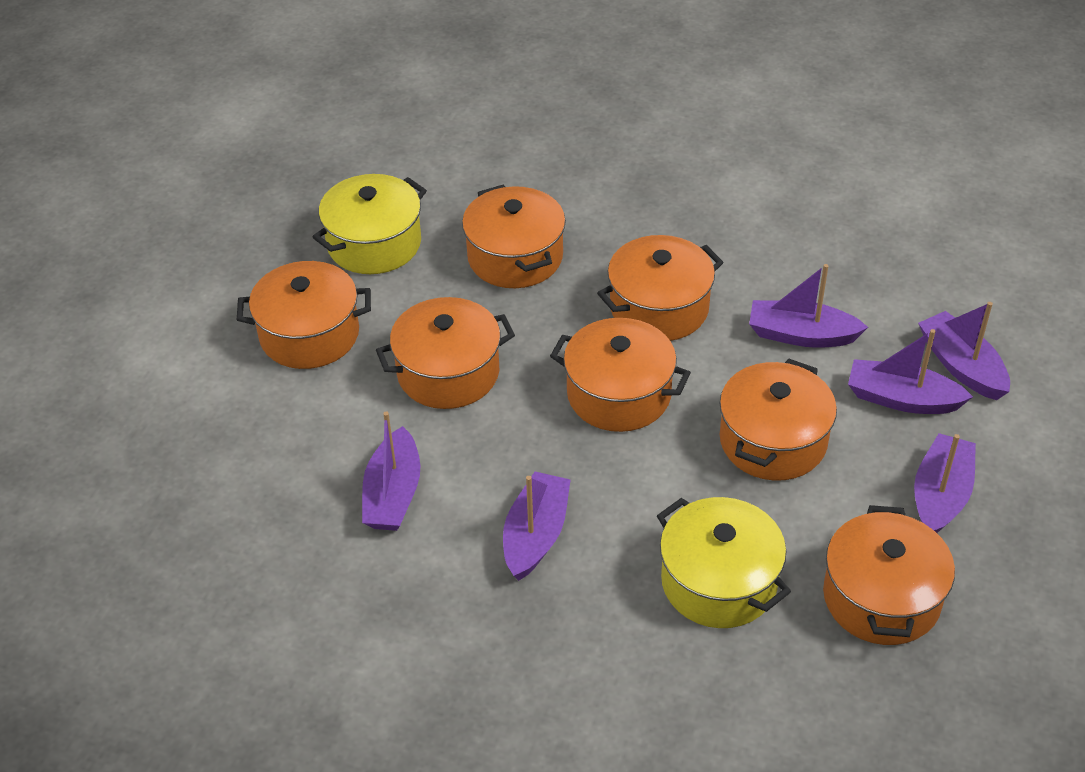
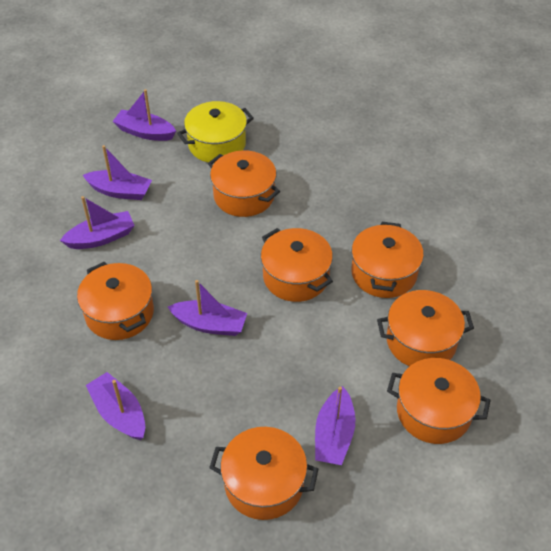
yellow pot: 2 -> 1

